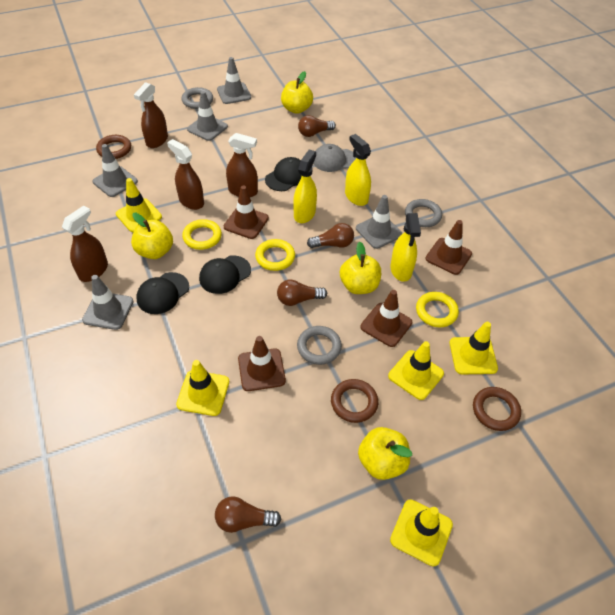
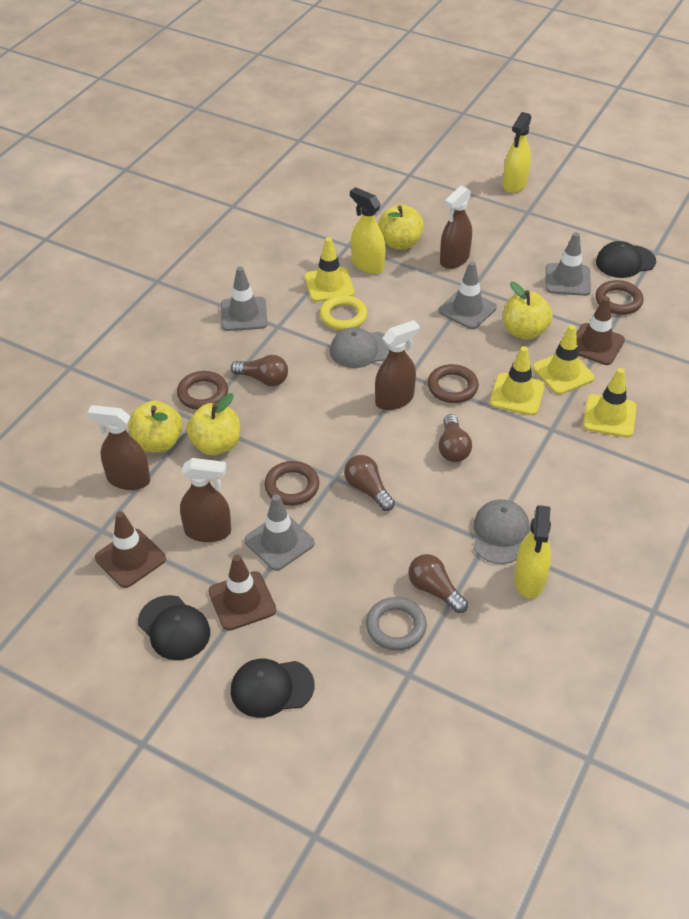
brown ring: 3 -> 4
brown traffic cone: 4 -> 3
grey cap: 1 -> 2
grey ring: 3 -> 1
grey traffic cone: 5 -> 4
yellow ring: 3 -> 1
yellow traffic cone: 5 -> 4

